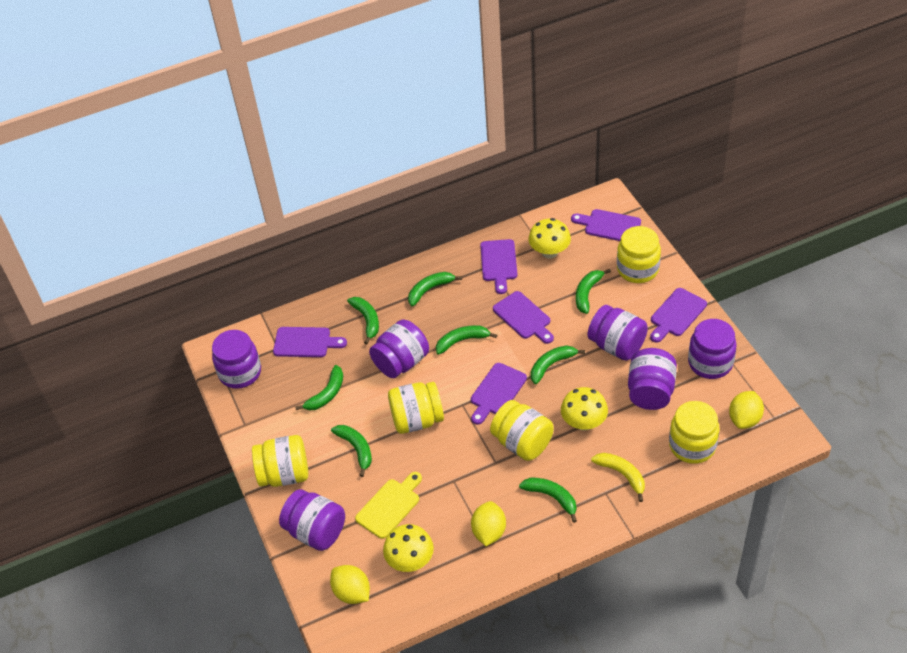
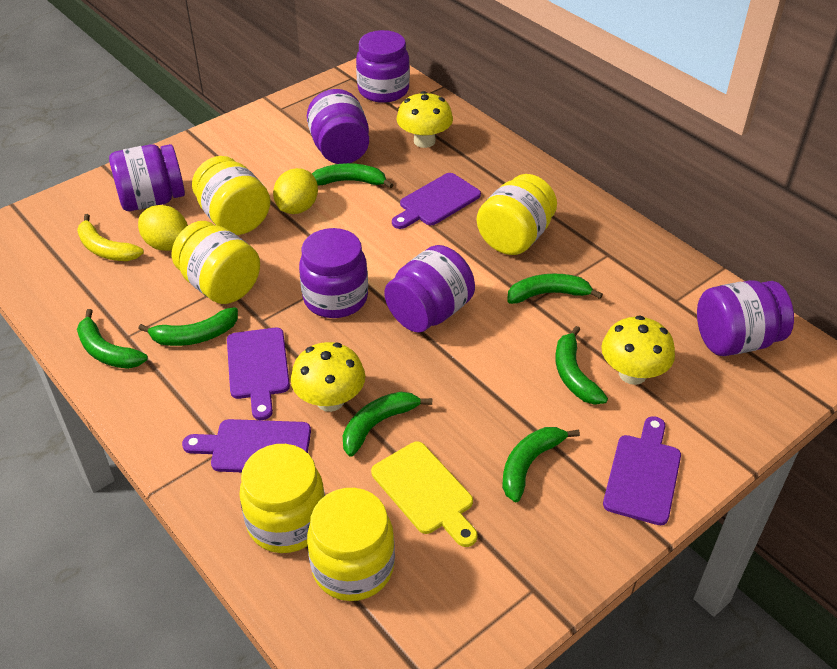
green banana: 8 -> 7
purple cutting board: 6 -> 4
yellow lemon: 3 -> 2

